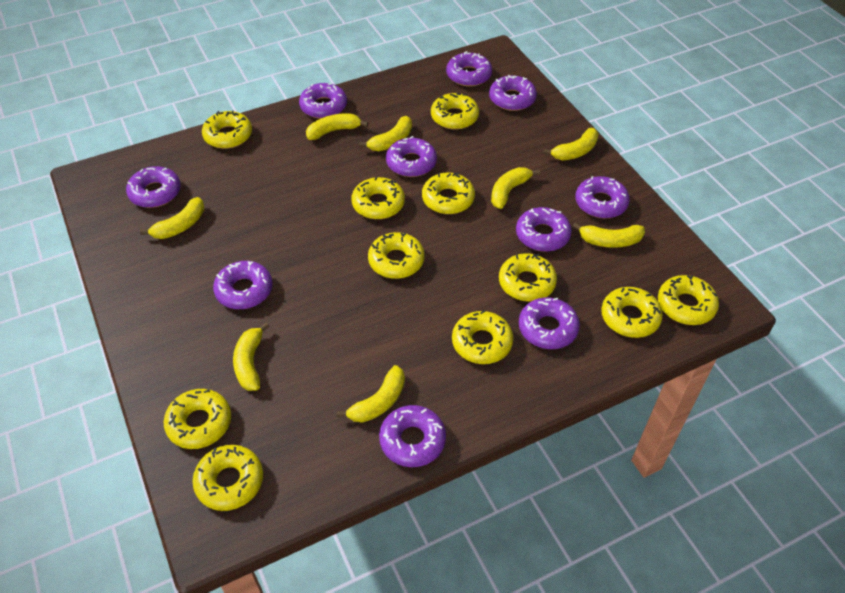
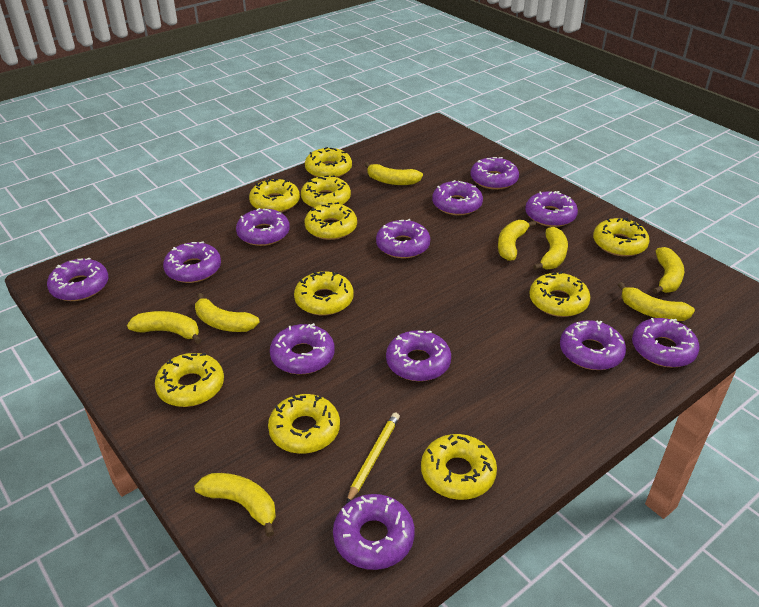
purple donut: 10 -> 12
yellow donut: 11 -> 10
yellow pencil: 0 -> 1

